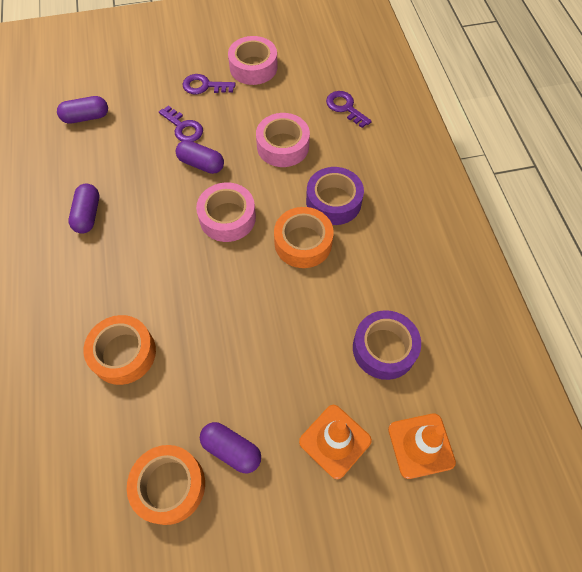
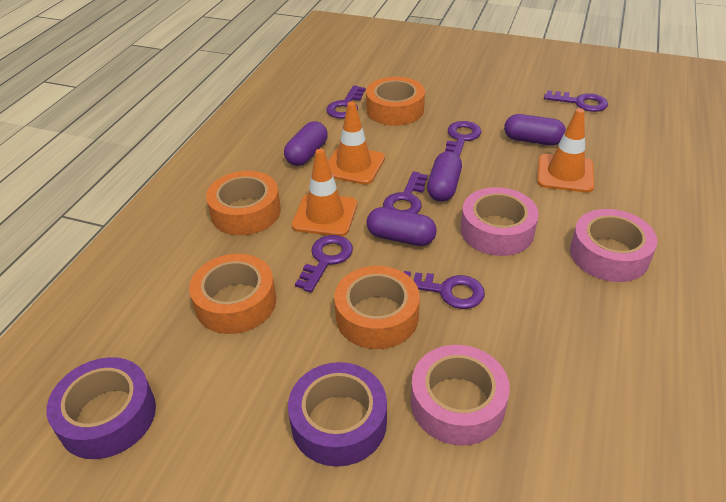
orange tape: 3 -> 4
orange traffic cone: 2 -> 3
purple key: 3 -> 6

